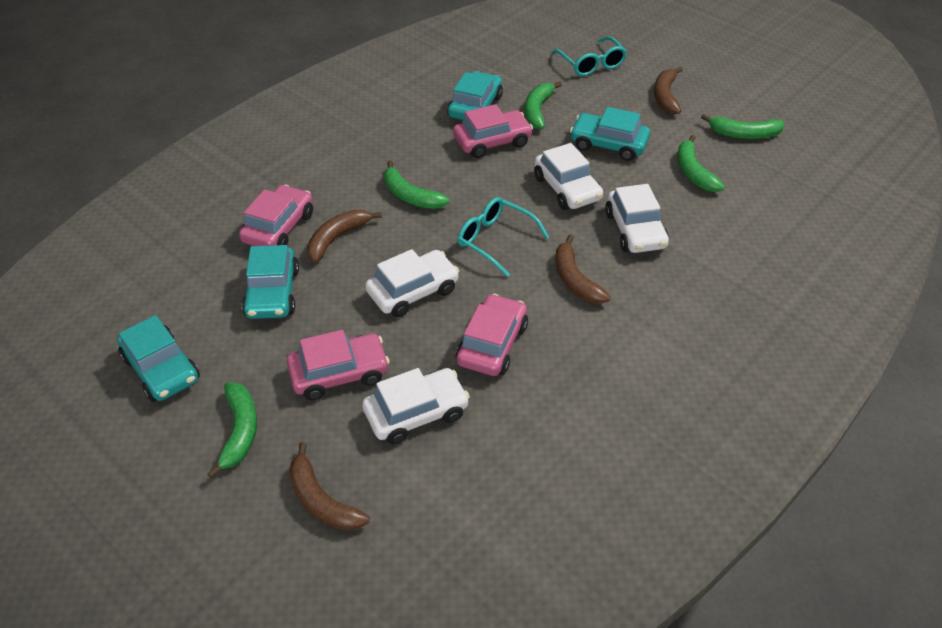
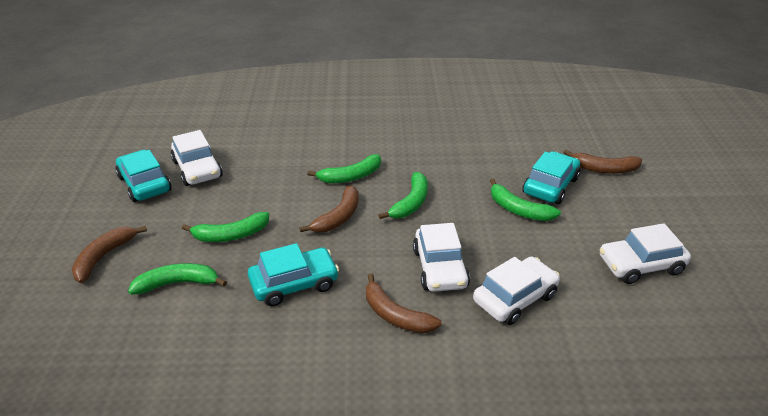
pink car: 4 -> 0
turquoise car: 4 -> 3
turquoise glasses: 2 -> 0

